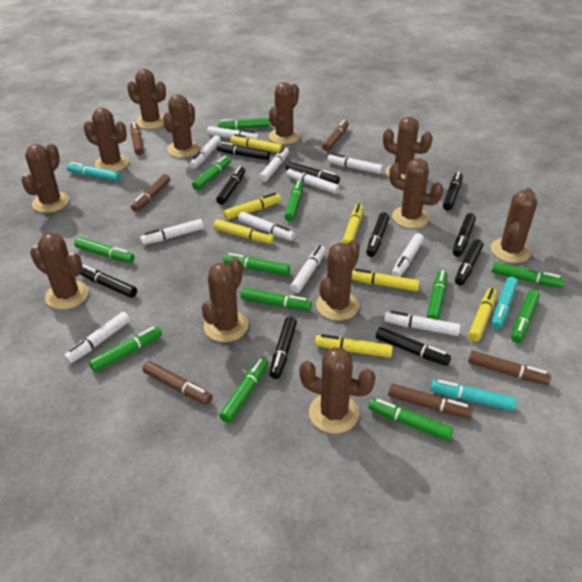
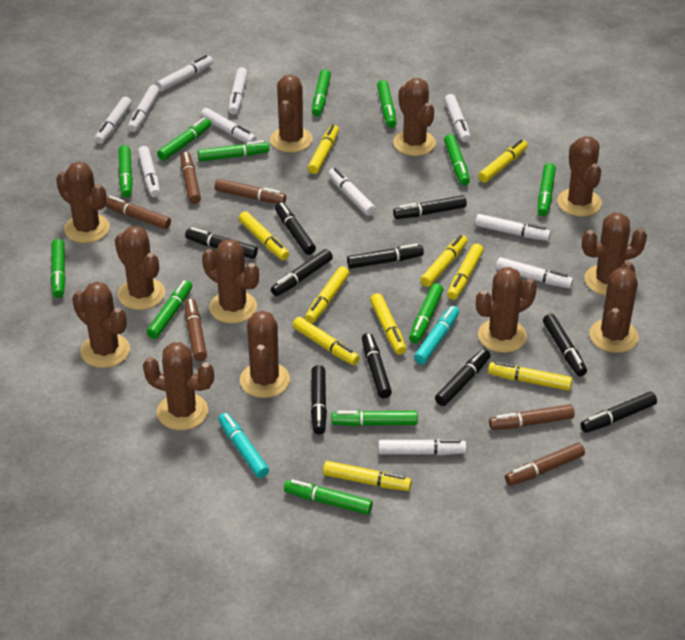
turquoise marker: 3 -> 2
yellow marker: 7 -> 10

